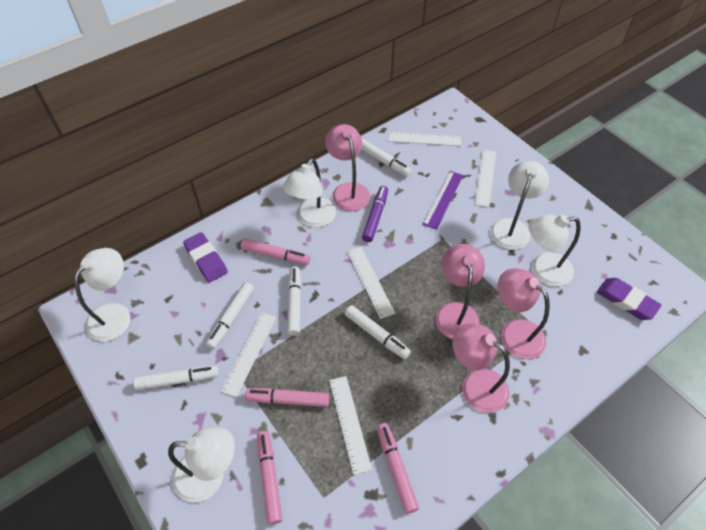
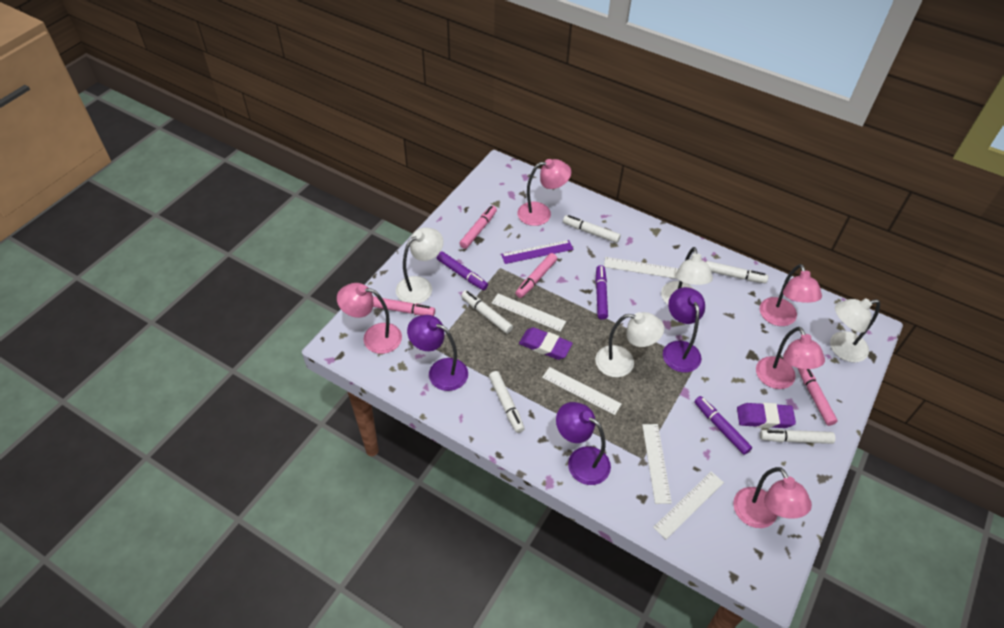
pink lamp: 4 -> 5
purple lamp: 0 -> 3
purple marker: 1 -> 3
white lamp: 5 -> 4

